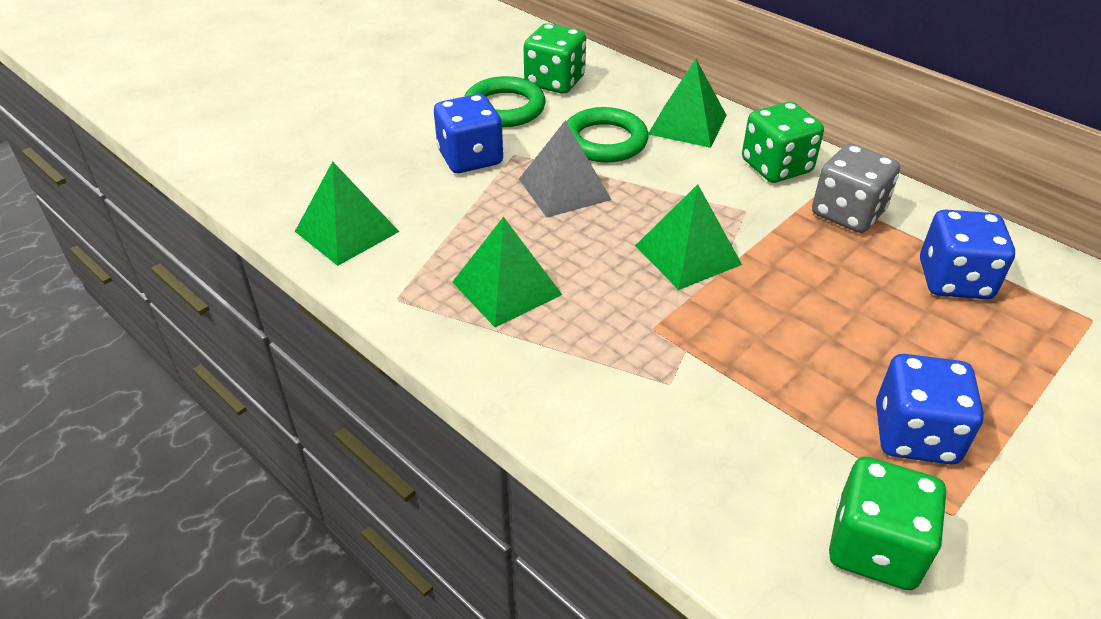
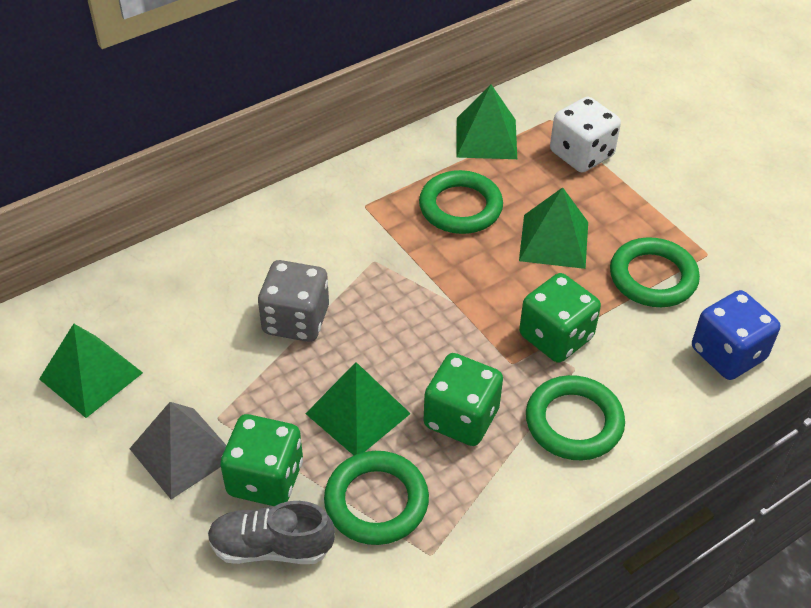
blue dice: 3 -> 1
green ring: 2 -> 4
grey shoe: 0 -> 1
white dice: 0 -> 1

